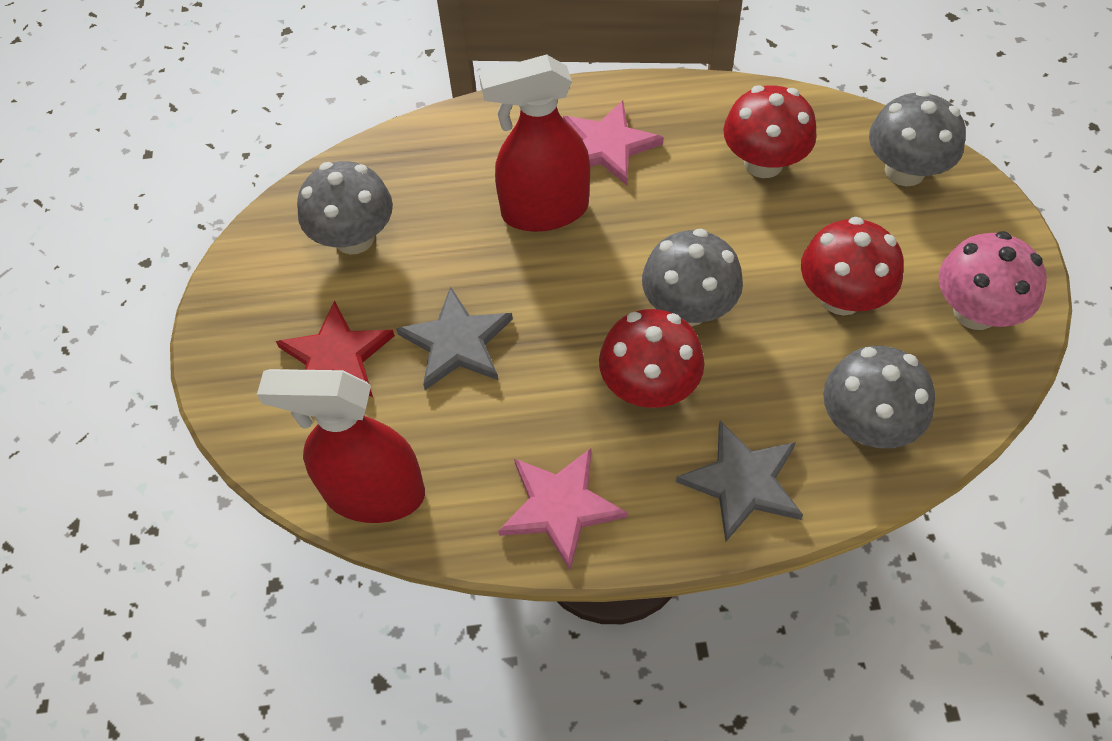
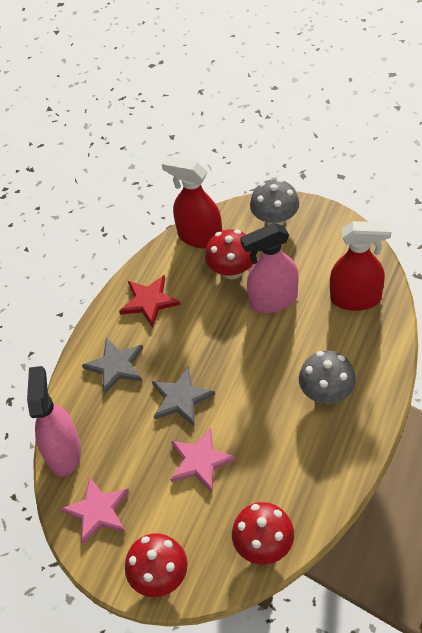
grey mushroom: 4 -> 2
pink mushroom: 1 -> 0
pink spray bottle: 0 -> 2

